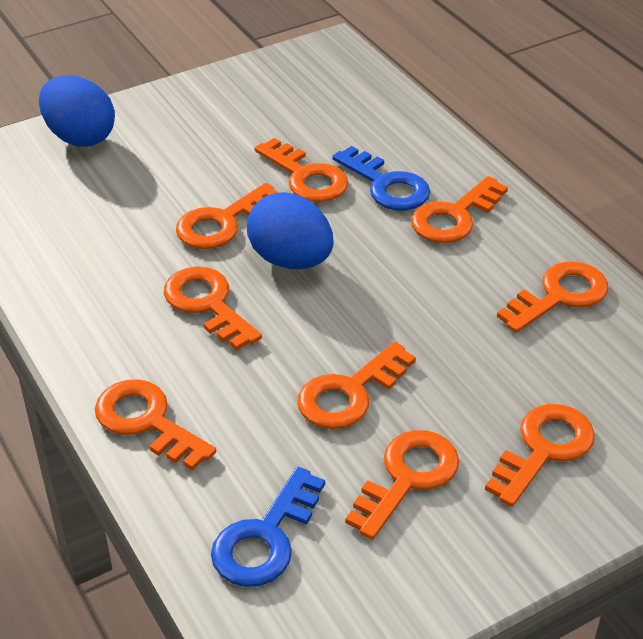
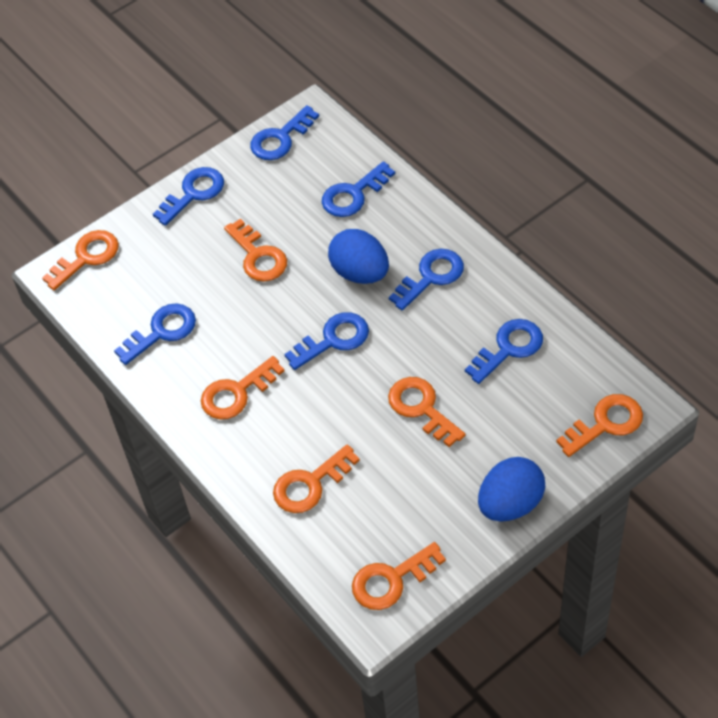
blue key: 2 -> 7
orange key: 9 -> 7

